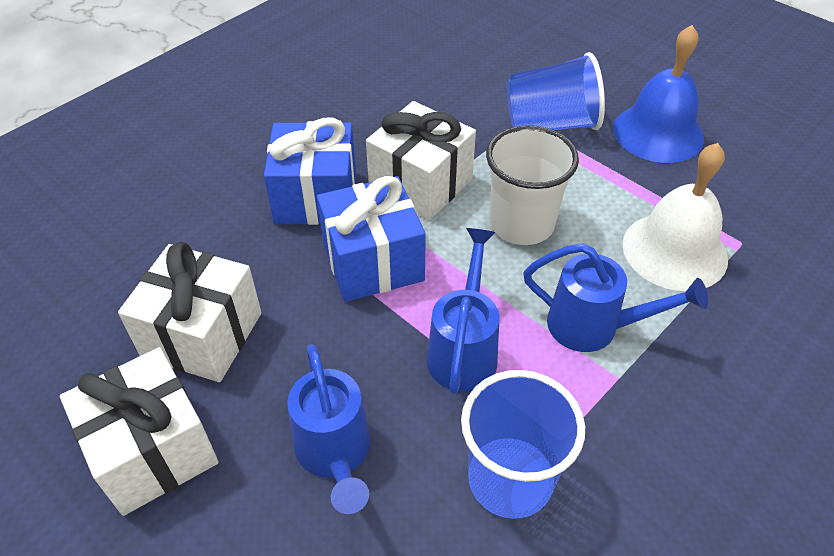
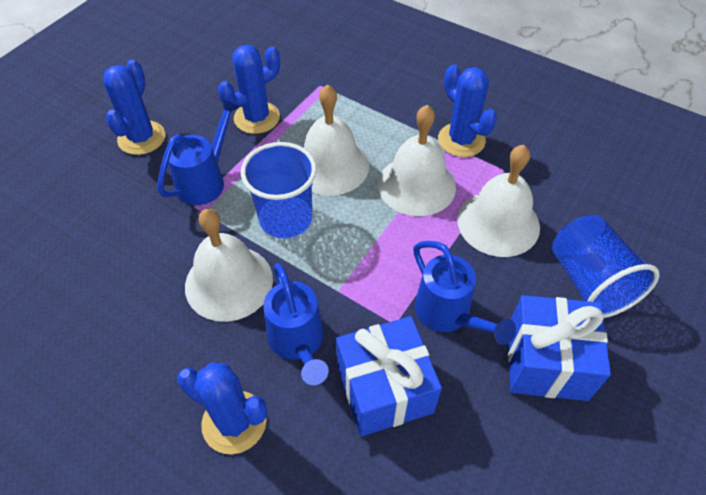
blue bell: 1 -> 0
blue cactus: 0 -> 4
white bell: 1 -> 4
white cup: 1 -> 0
white gift: 3 -> 0

